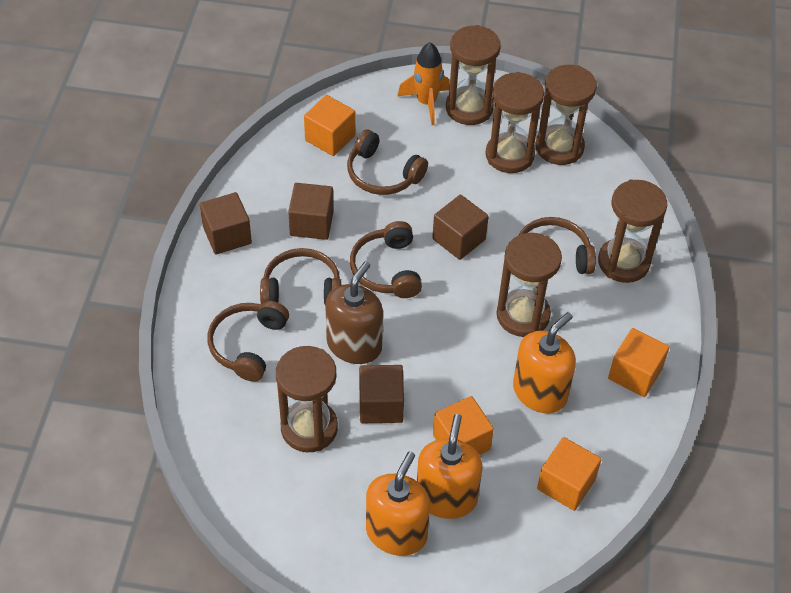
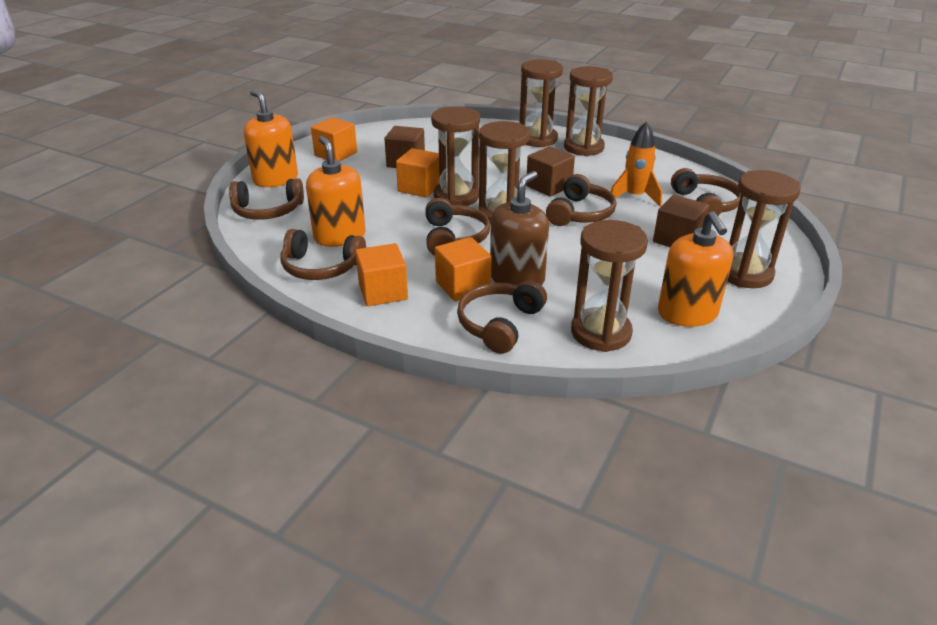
brown cube: 4 -> 3
brown headphones: 5 -> 6

